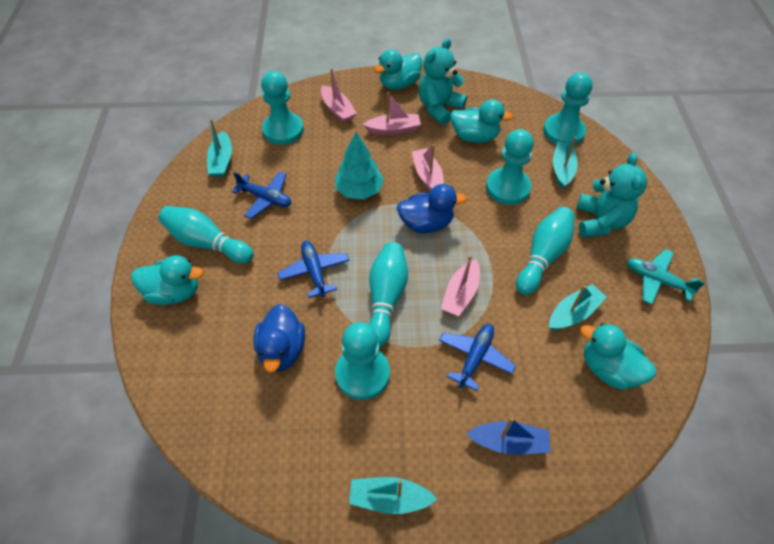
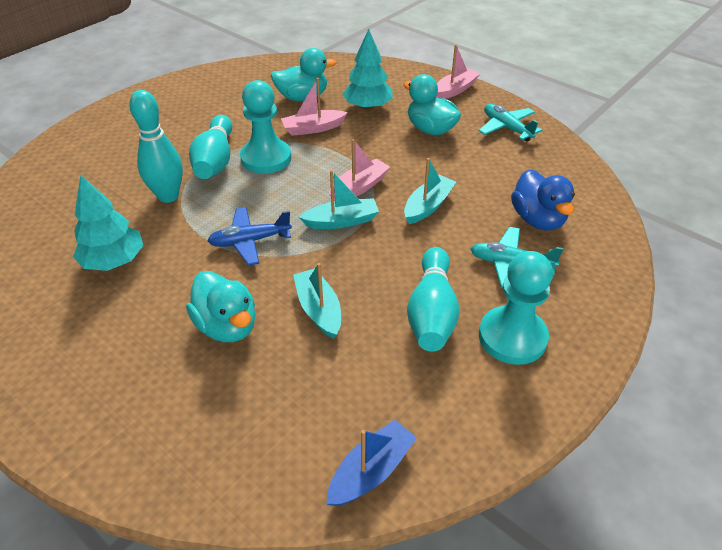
blue duck: 2 -> 1
blue plane: 3 -> 1
pink boat: 4 -> 3
turquoise boat: 4 -> 3
turquoise duck: 4 -> 3
turquoise pawn: 4 -> 2
turquoise plane: 1 -> 2
turquoise teddy bear: 2 -> 0
turquoise tree: 1 -> 2

